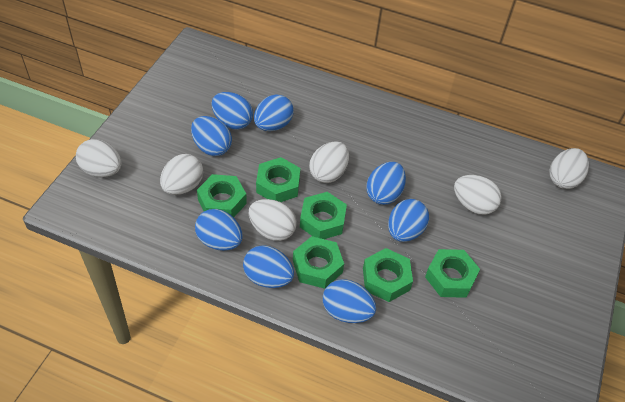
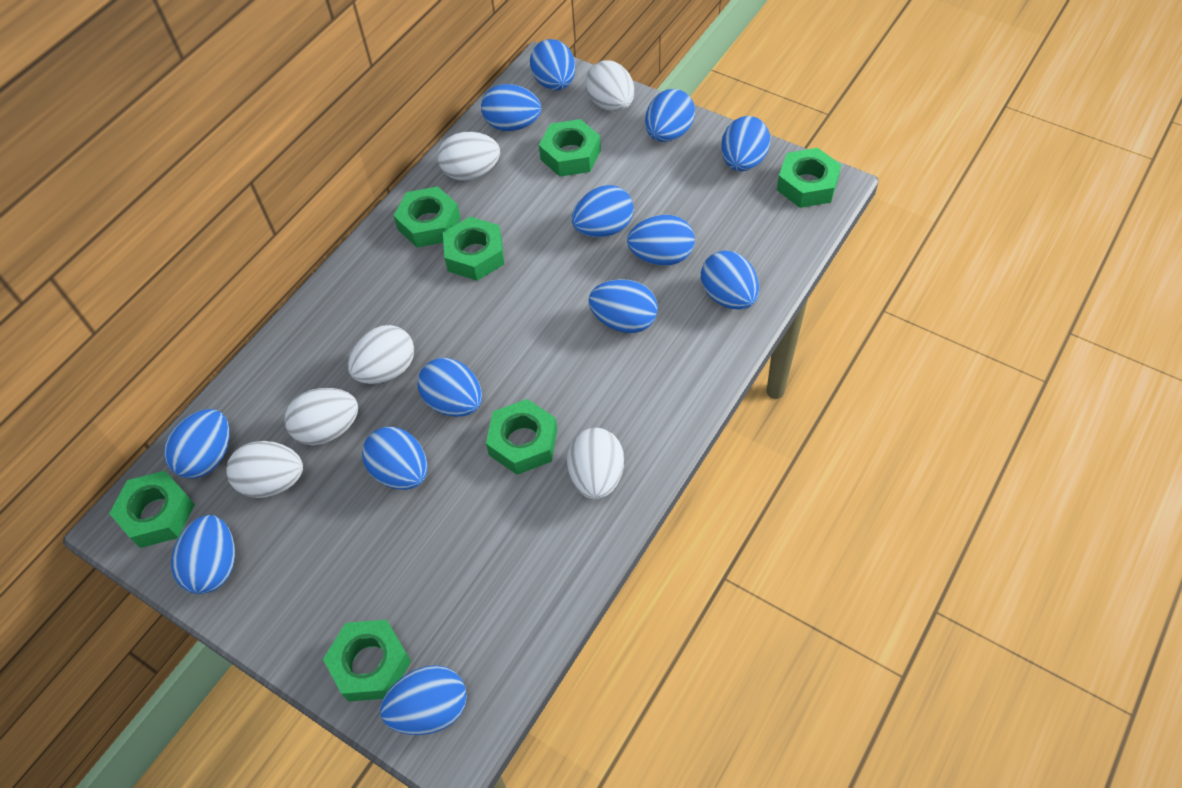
blue egg: 8 -> 13
green nut: 6 -> 7

